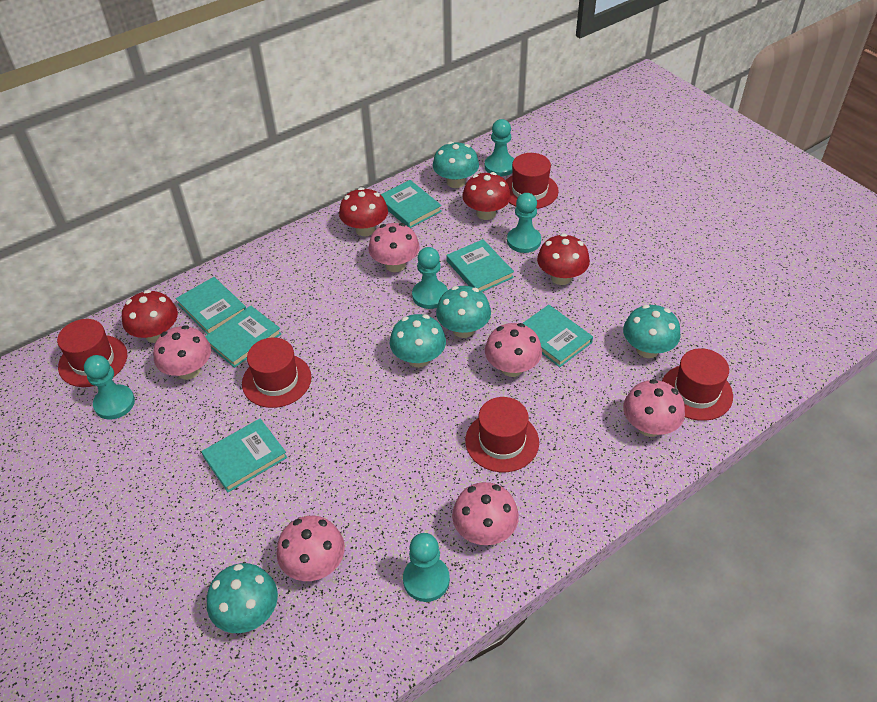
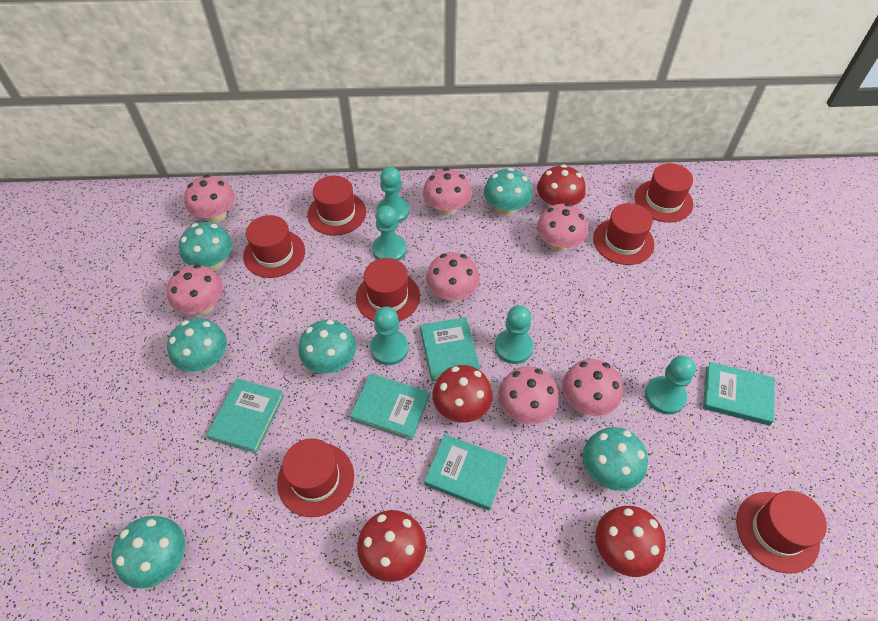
pink mushroom: 6 -> 7
red hat: 5 -> 7
turquoise book: 6 -> 5
turquoise mushroom: 5 -> 6

